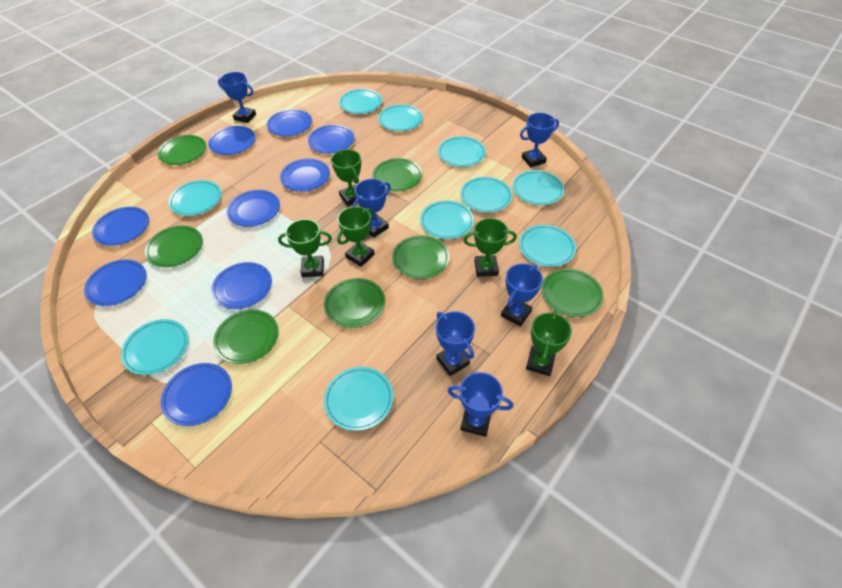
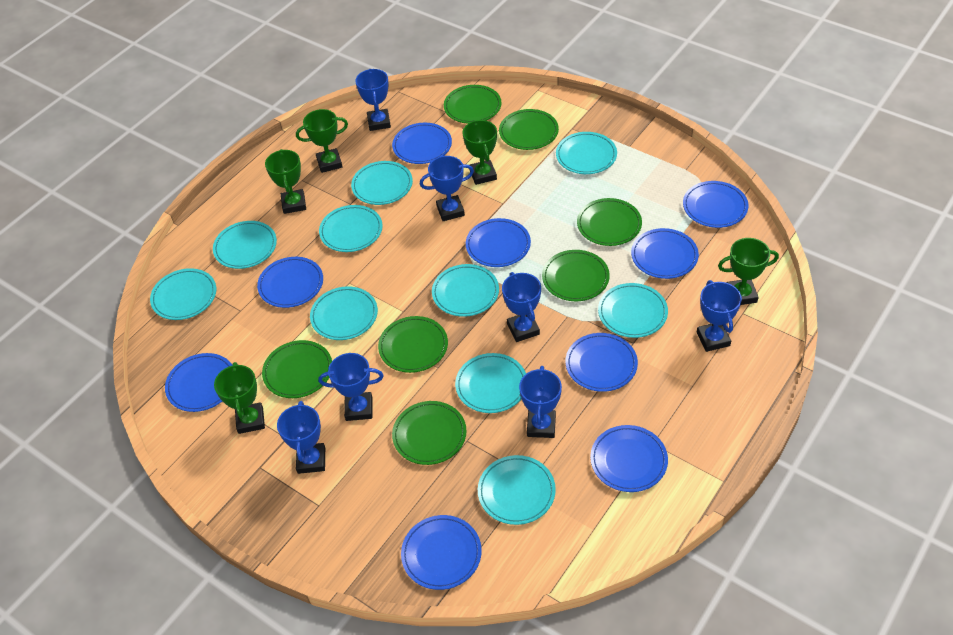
blue trophy: 6 -> 7

